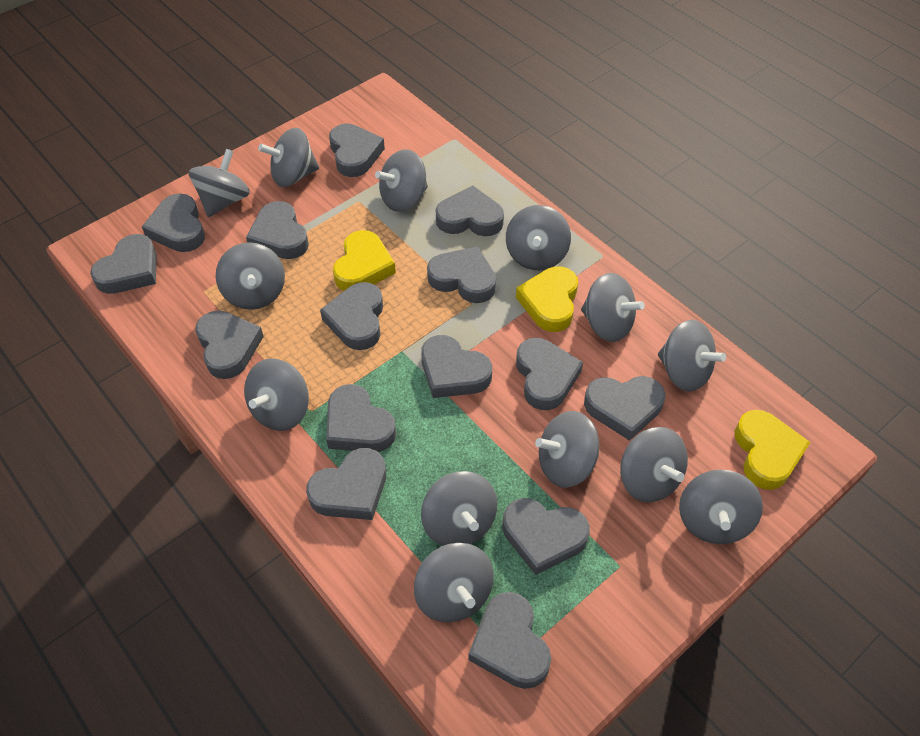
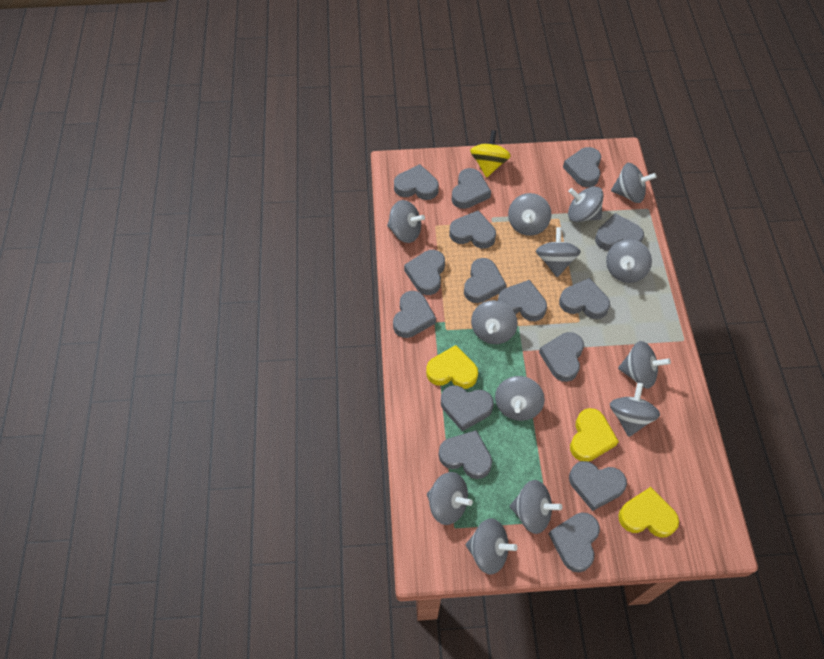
yellow spinning top: 0 -> 1

